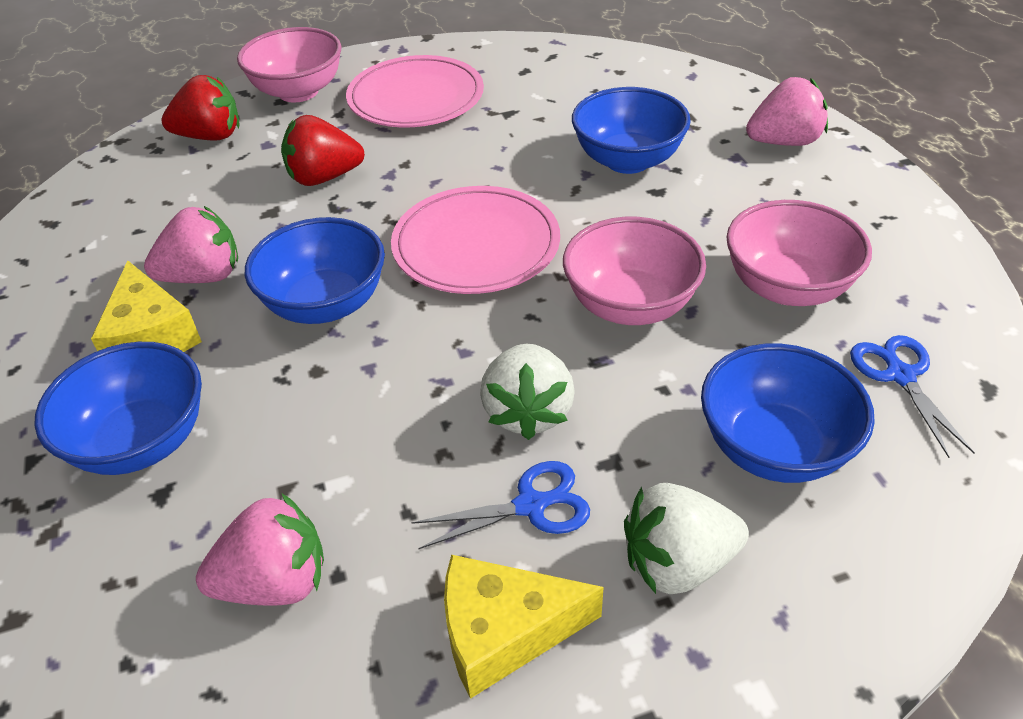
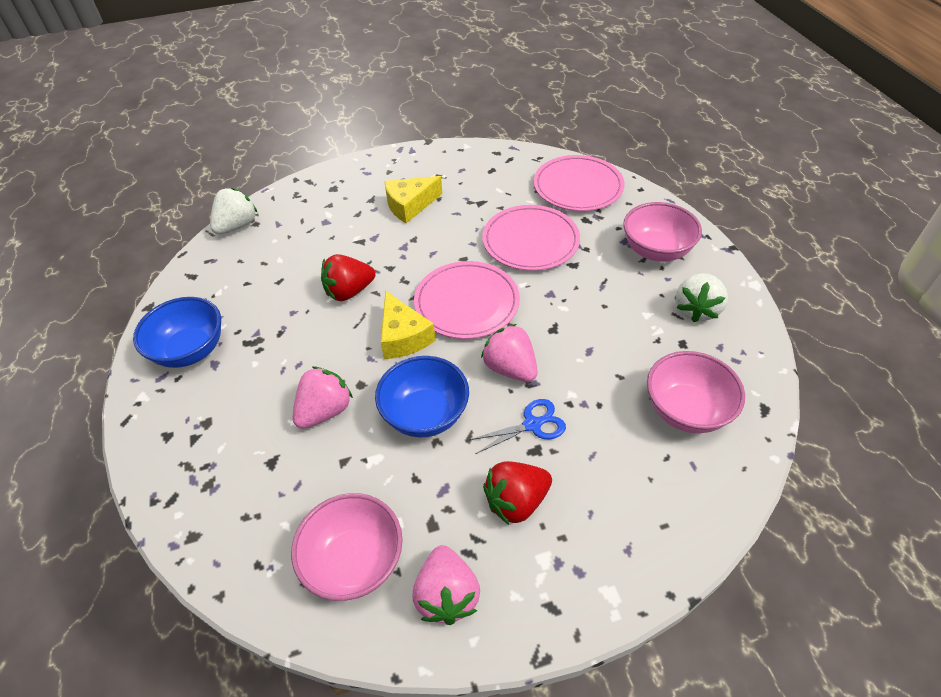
blue bowl: 4 -> 2
blue scissors: 2 -> 1
pink plate: 2 -> 3

